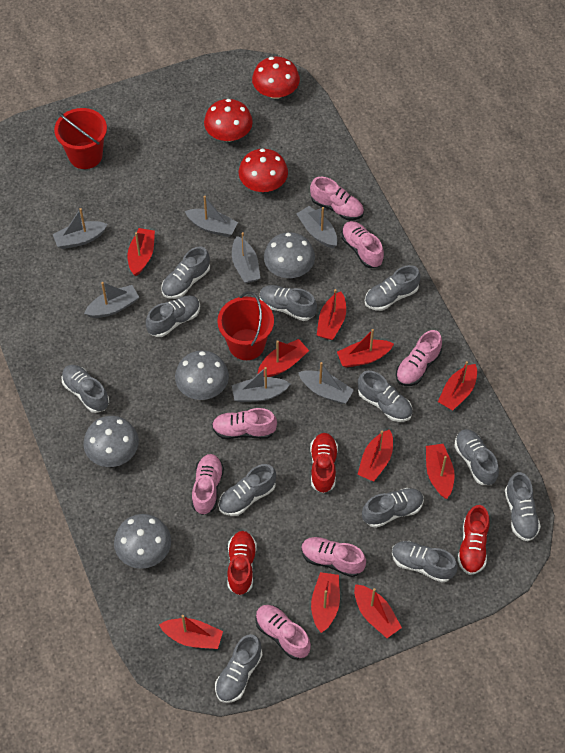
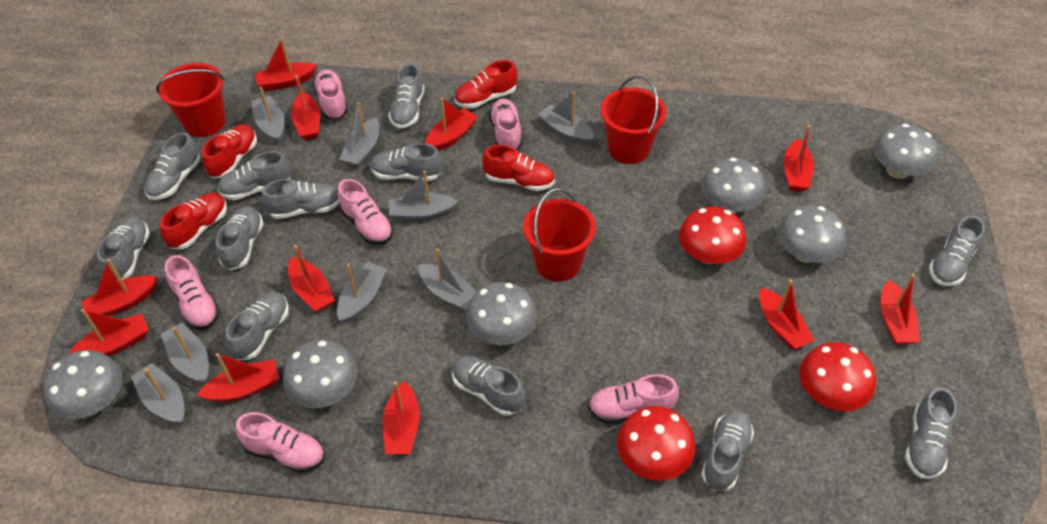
grey boat: 7 -> 8
grey mushroom: 4 -> 6
pink shoe: 7 -> 6
red boat: 10 -> 11
red bucket: 2 -> 3
red shoe: 3 -> 4

